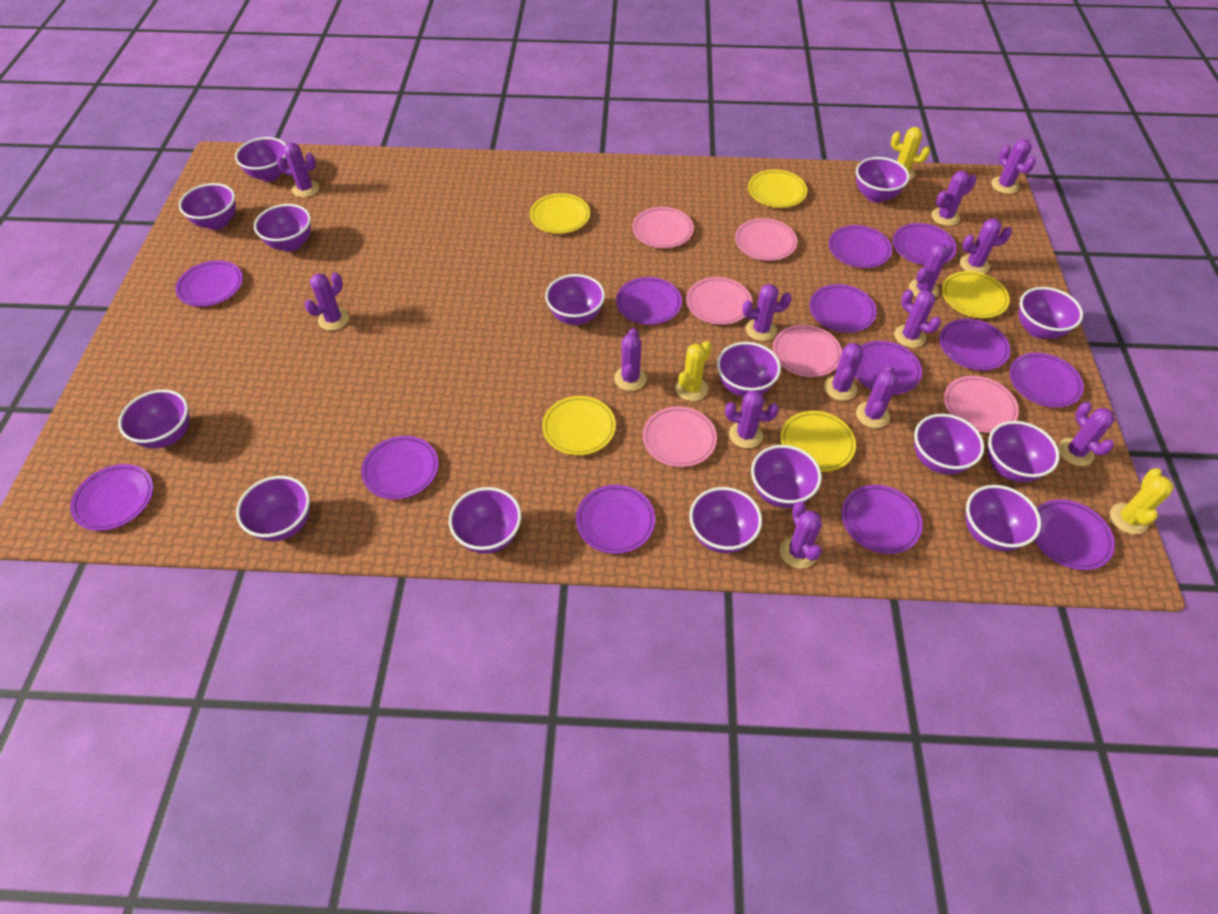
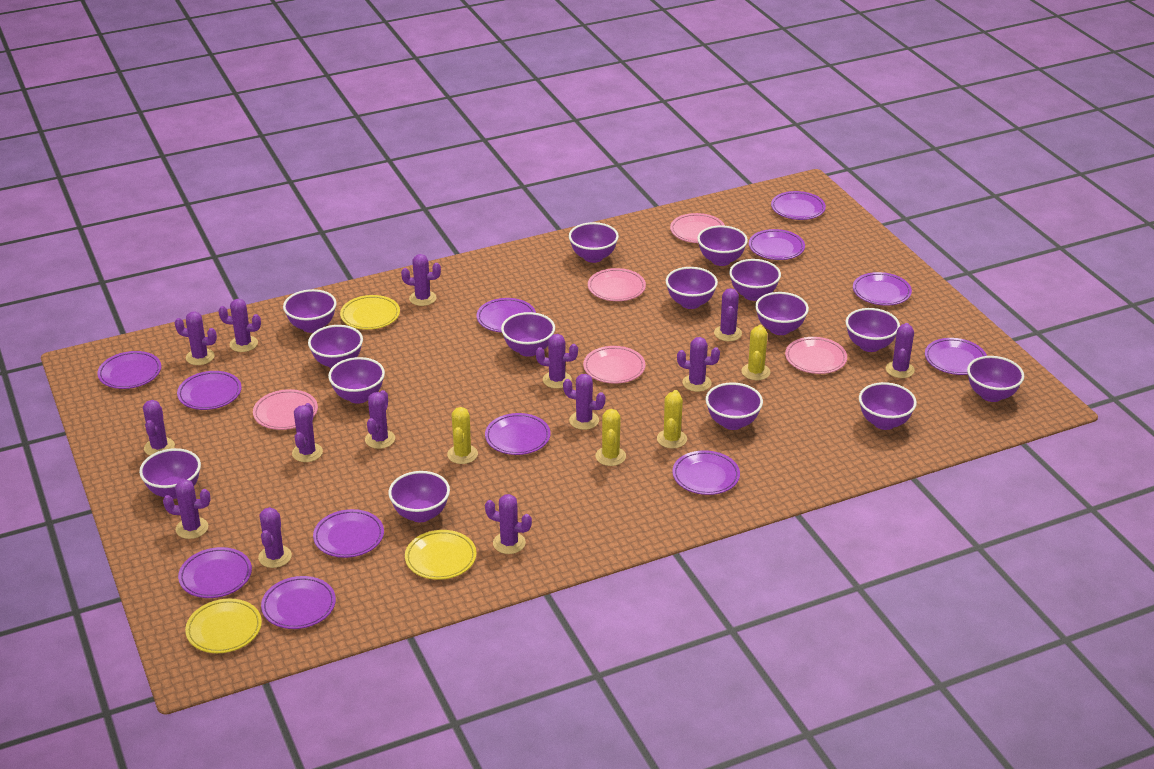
pink plate: 6 -> 5
purple plate: 13 -> 12
yellow cactus: 3 -> 4
yellow plate: 5 -> 3

